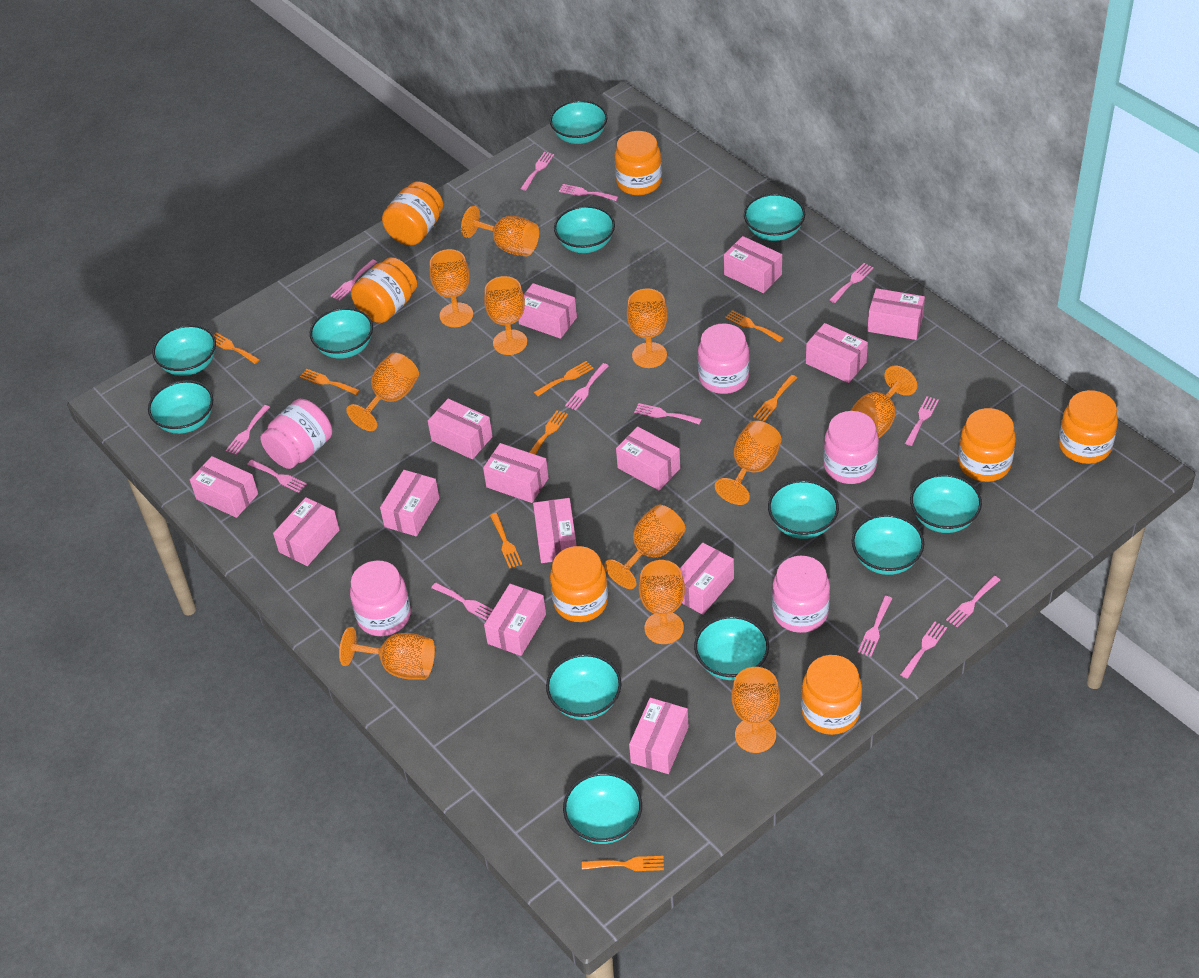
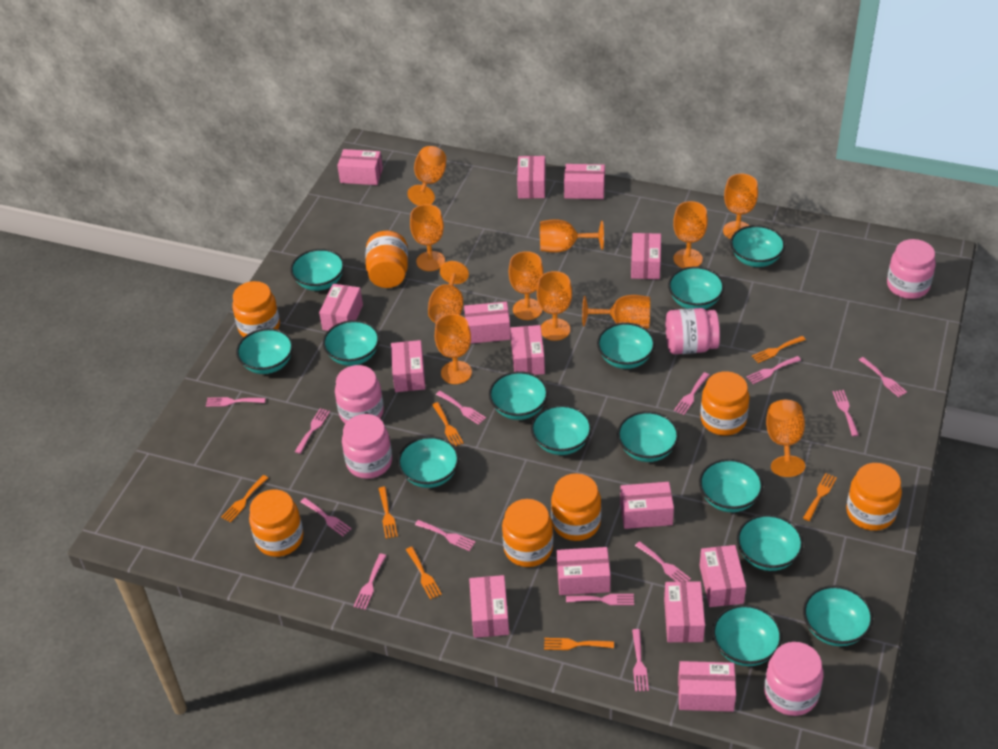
orange fork: 8 -> 7
turquoise bowl: 12 -> 14

